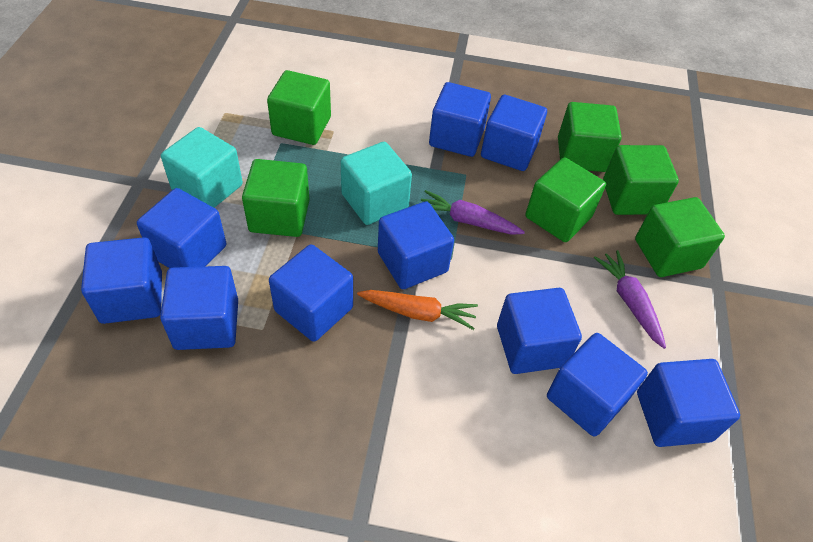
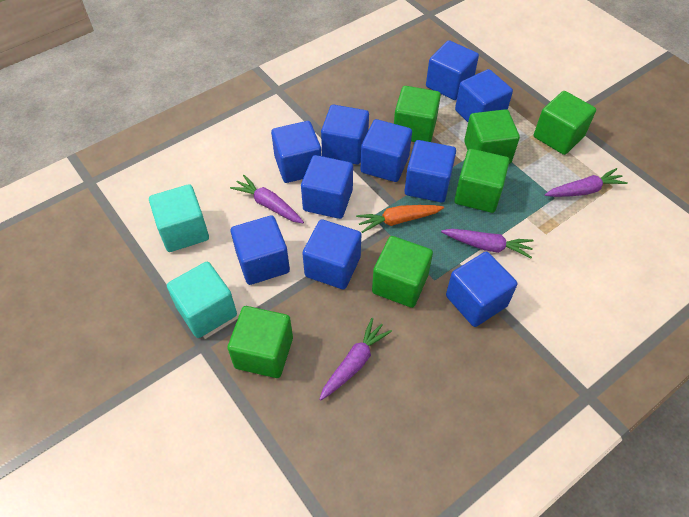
purple carrot: 2 -> 4

